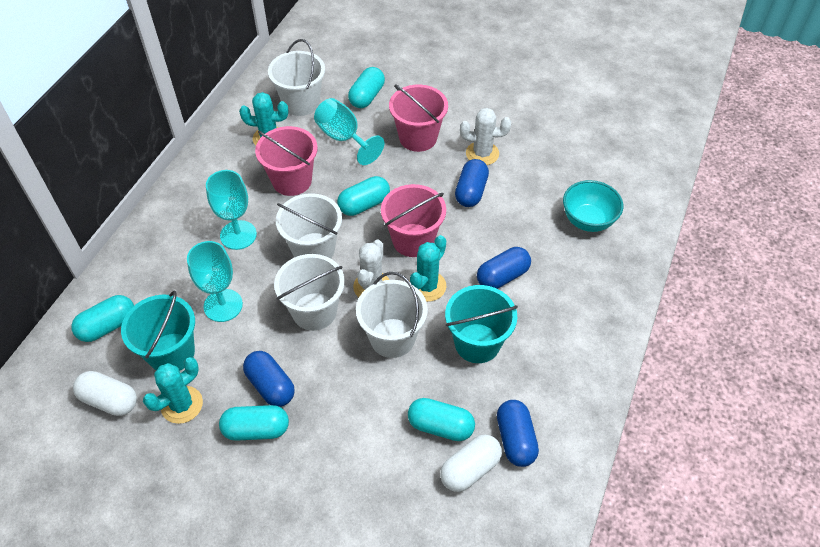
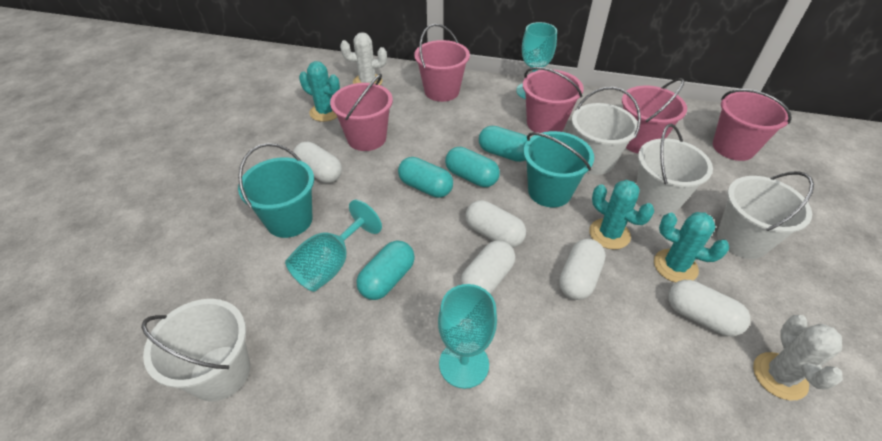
blue capsule: 4 -> 0
pink bucket: 3 -> 5
turquoise bowl: 1 -> 0
turquoise capsule: 5 -> 4
white capsule: 2 -> 5

